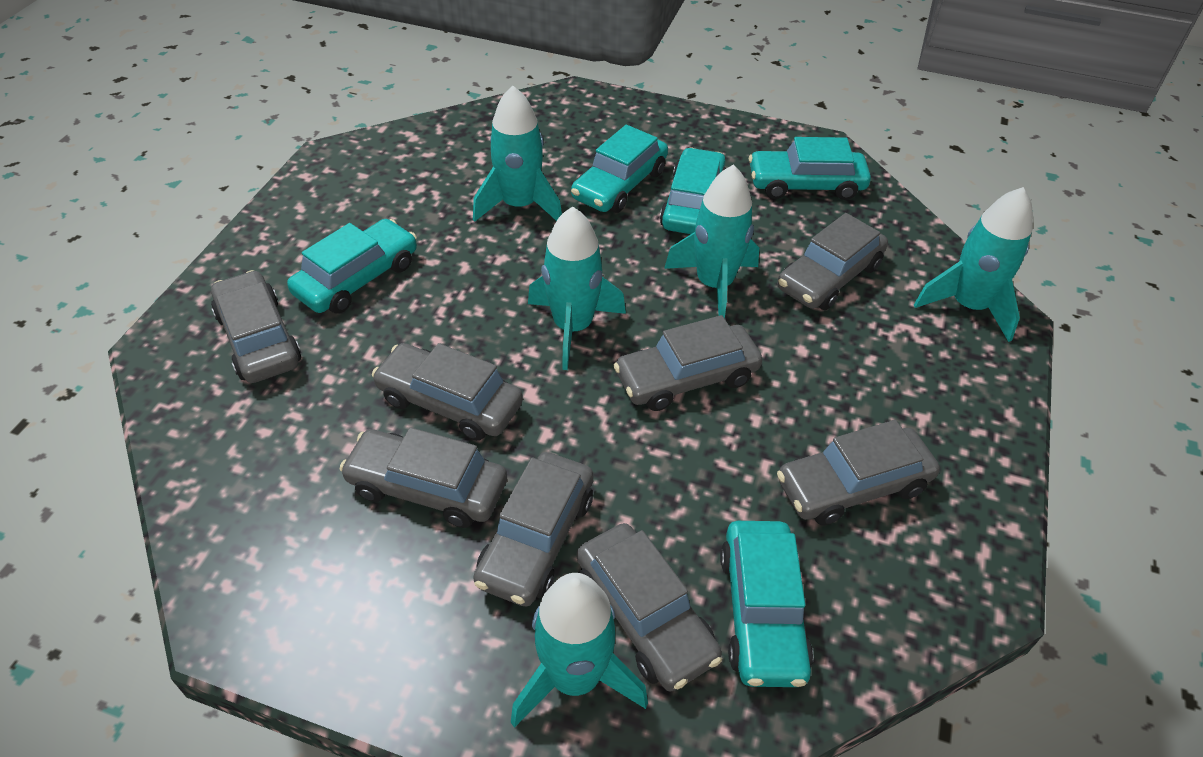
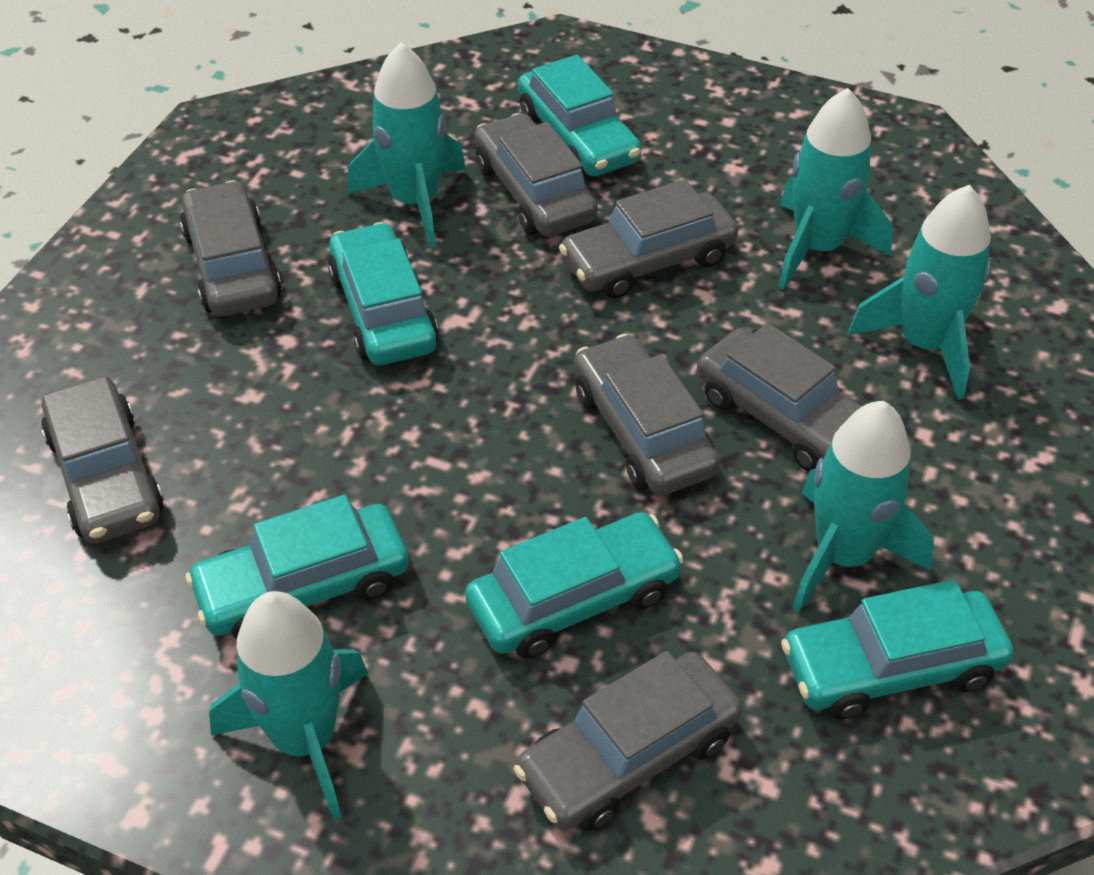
grey car: 8 -> 7

